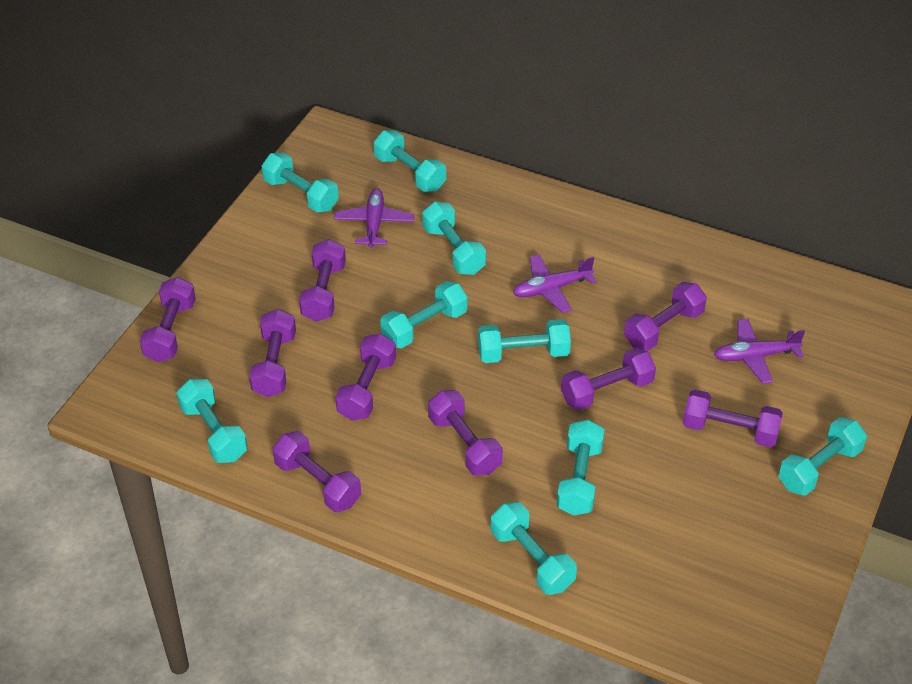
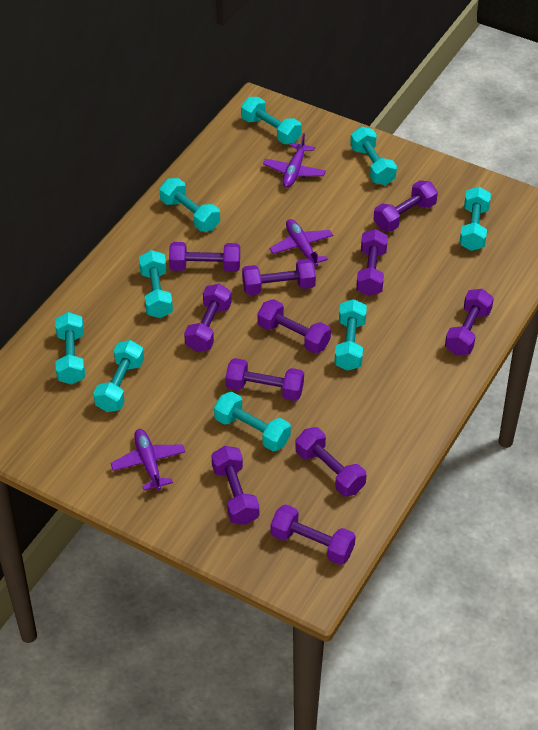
purple dumbbell: 9 -> 11

